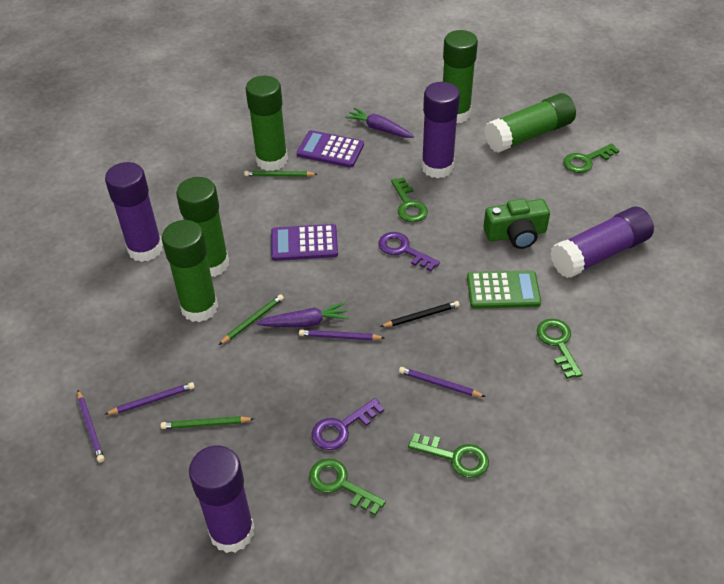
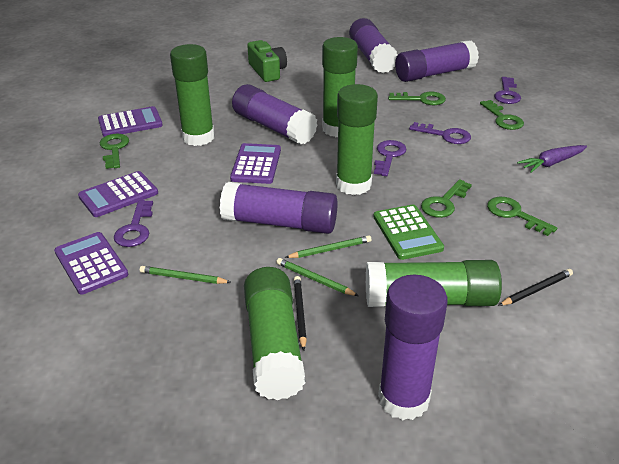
black pencil: 1 -> 2
purple calculator: 2 -> 4
purple carrot: 2 -> 1
purple glue stick: 4 -> 5
purple key: 2 -> 4
purple pencil: 4 -> 0

